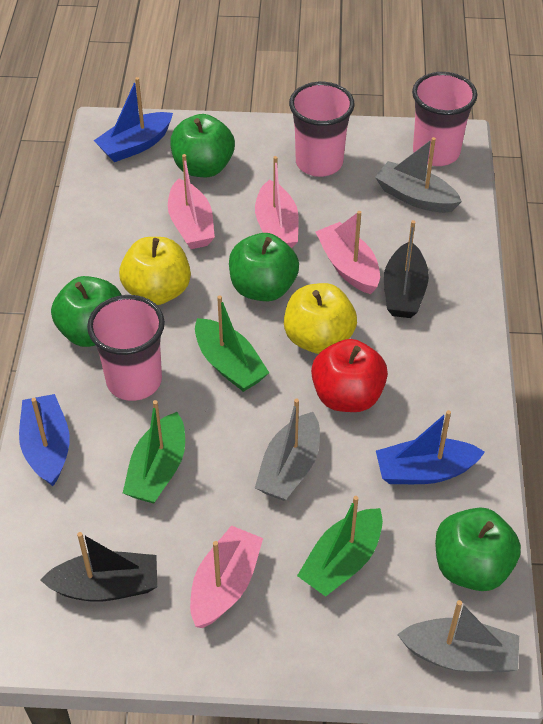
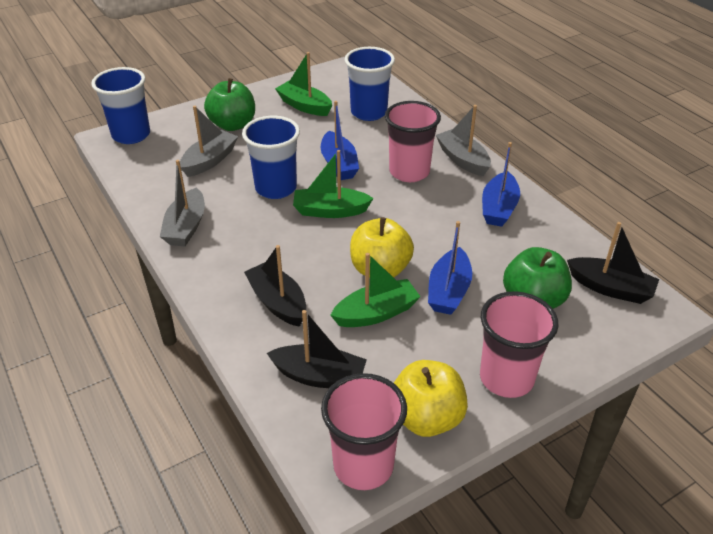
black boat: 2 -> 3
blue cup: 0 -> 3
green apple: 4 -> 2
pink boat: 4 -> 0
red apple: 1 -> 0

